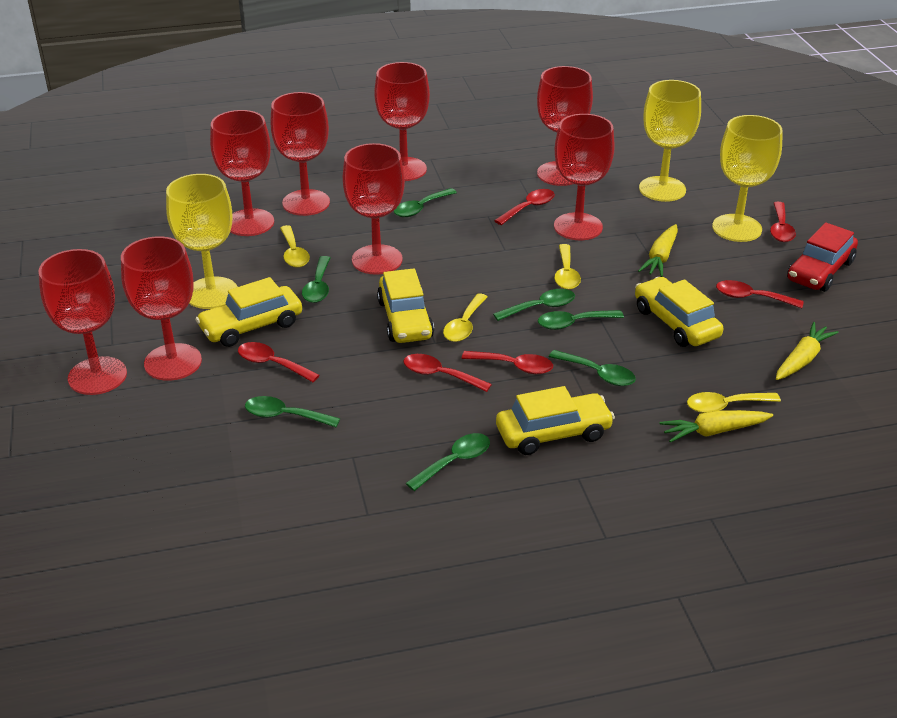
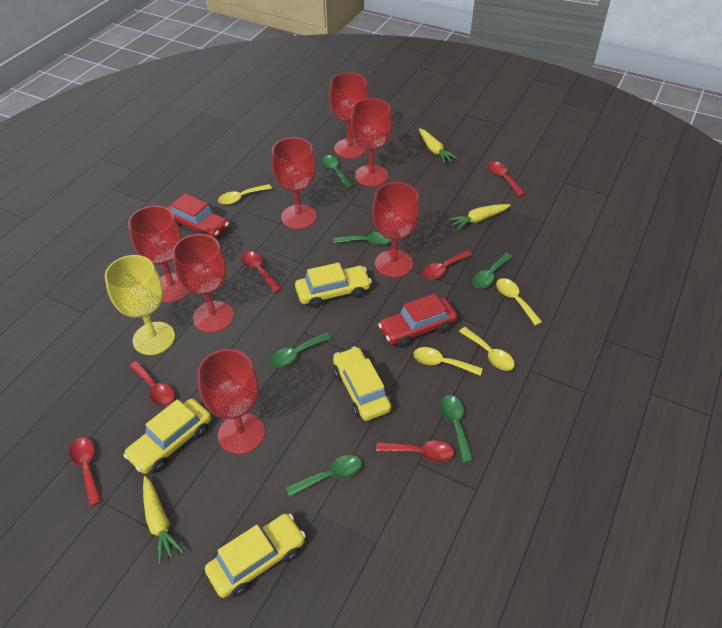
green spoon: 7 -> 6
red car: 1 -> 2
red goblet: 8 -> 7
yellow goblet: 3 -> 1

